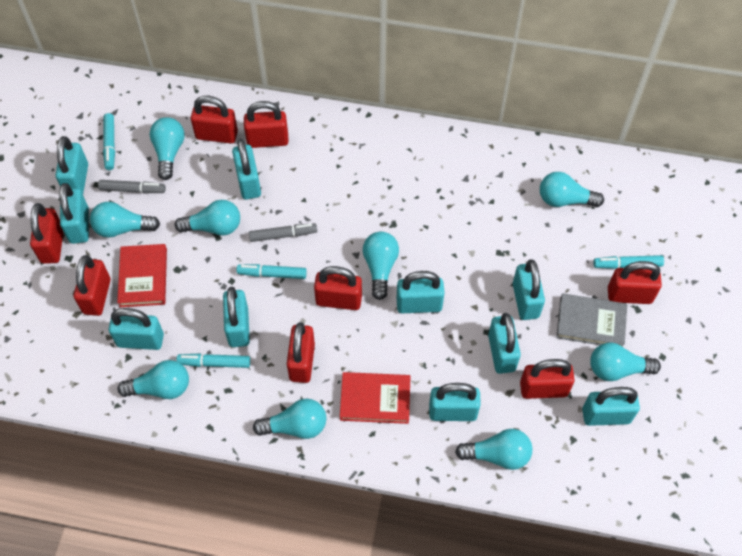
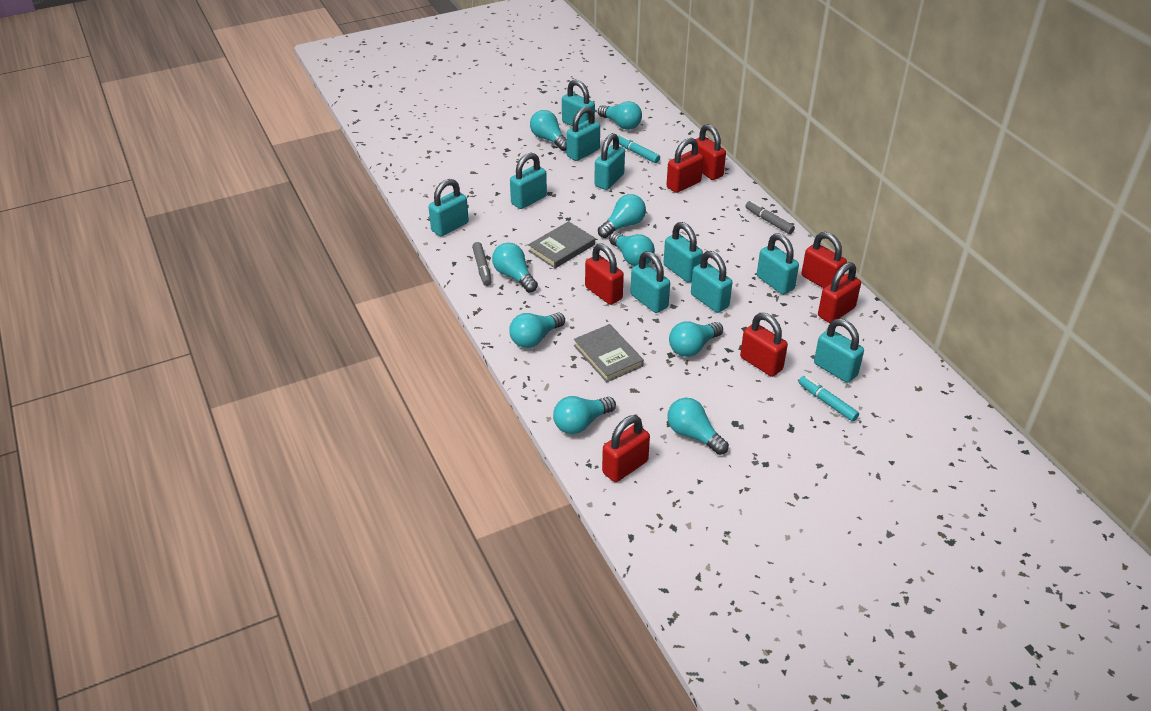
grey book: 1 -> 2
red book: 2 -> 0
red padlock: 8 -> 7
turquoise marker: 4 -> 2

